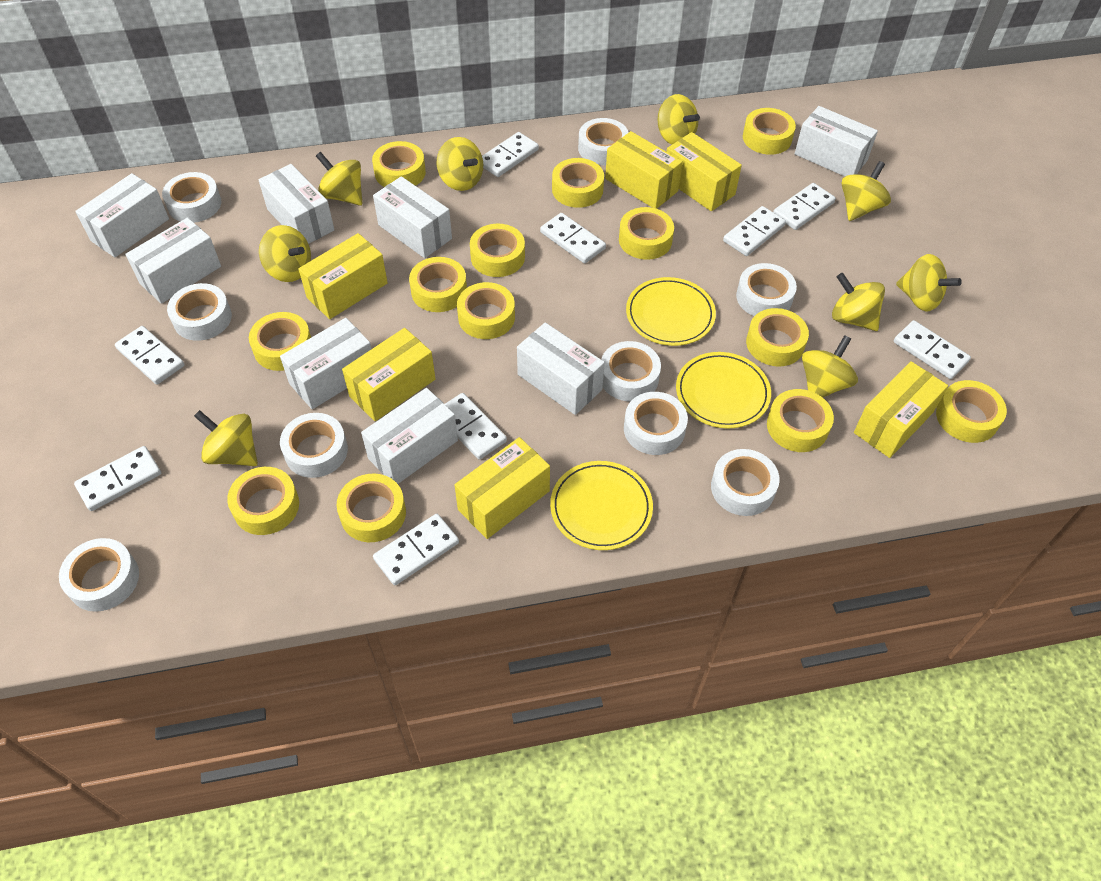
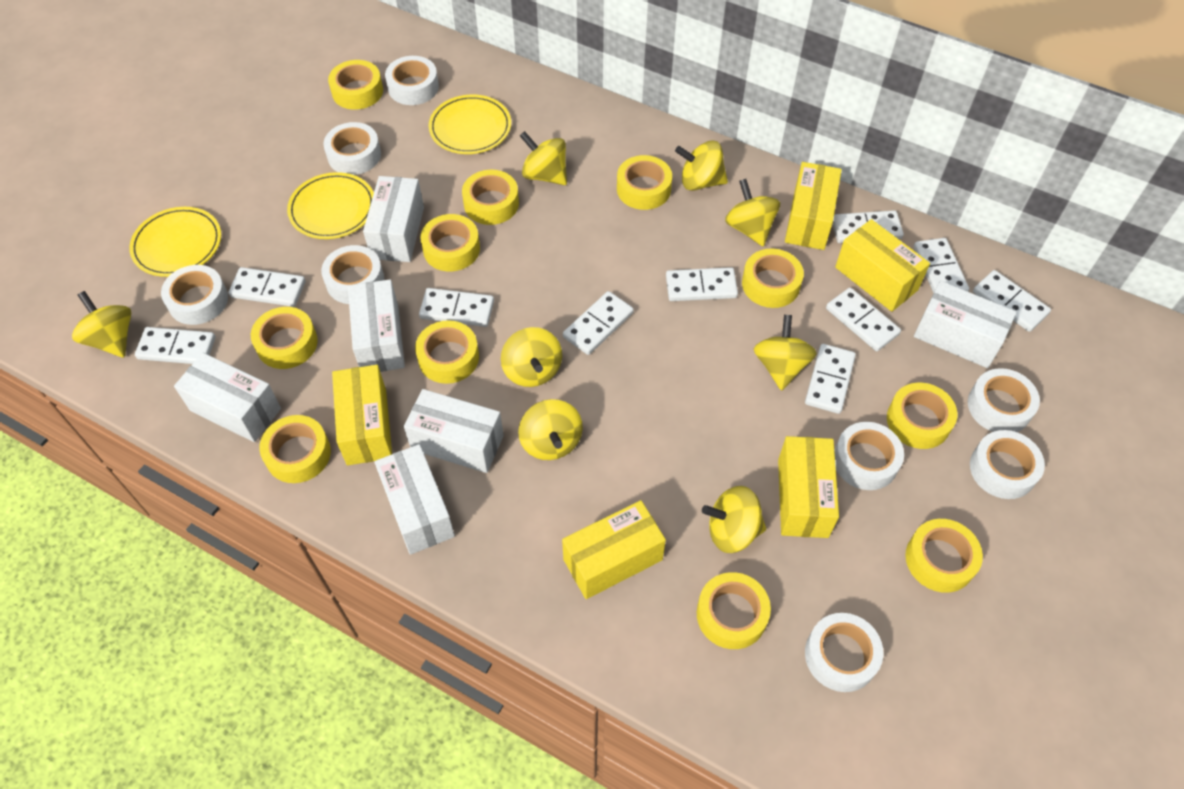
white box: 8 -> 6
white domino: 9 -> 10
white tape: 9 -> 8
yellow box: 6 -> 5
yellow spinning top: 9 -> 8
yellow tape: 13 -> 11

